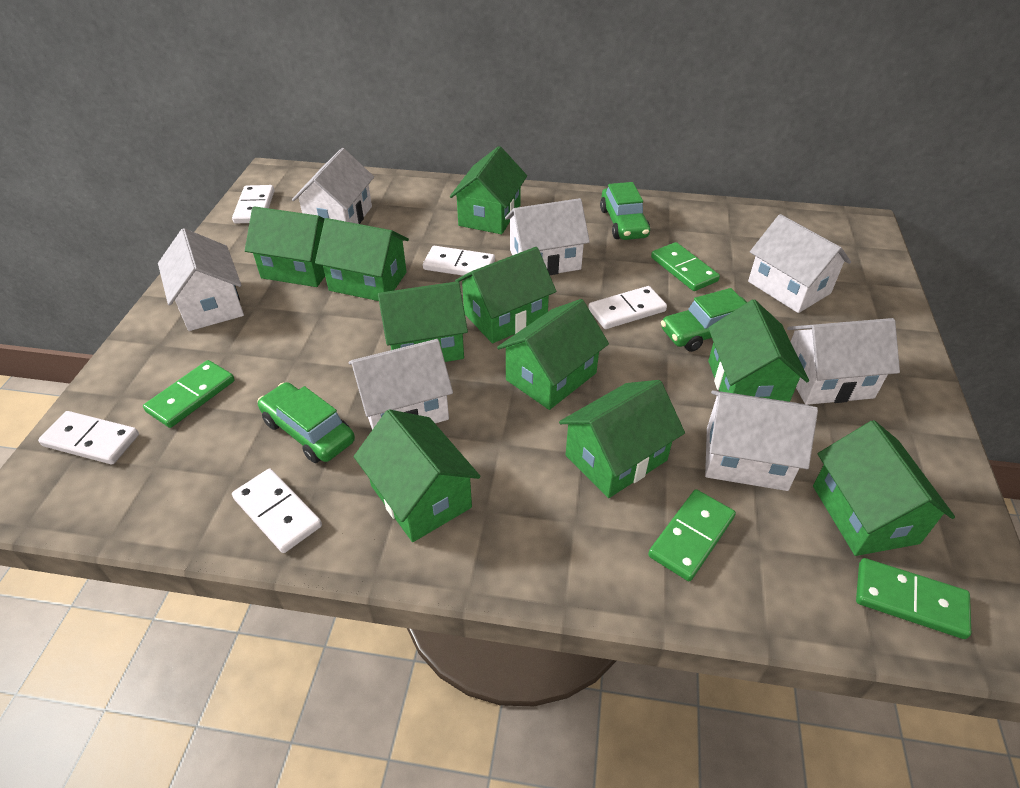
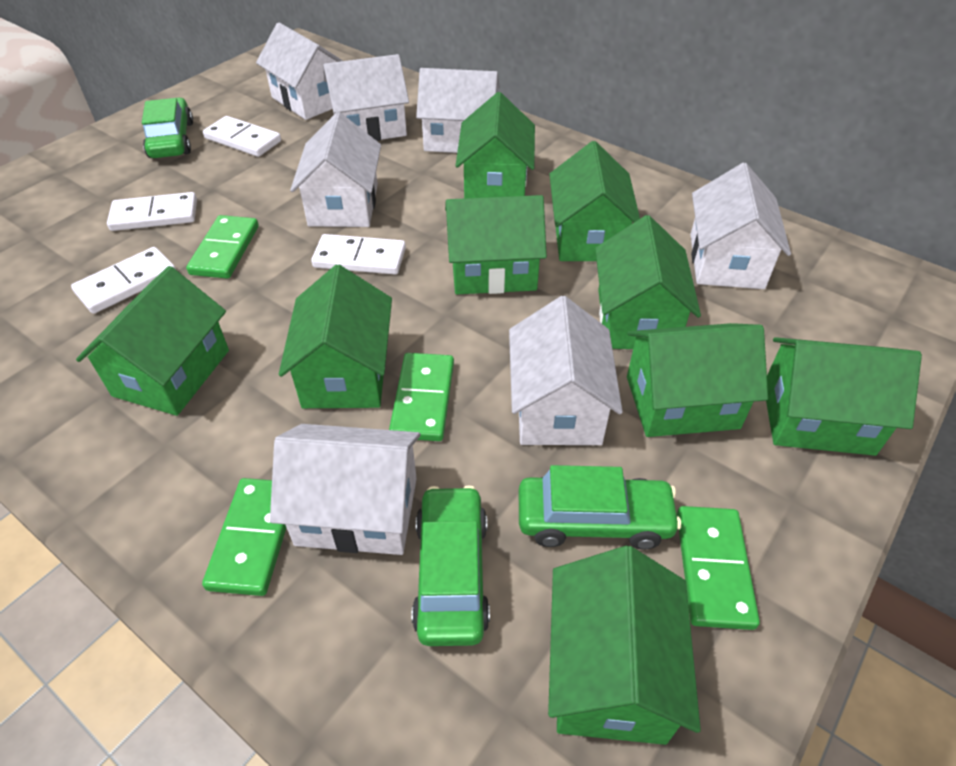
green house: 10 -> 9
white domino: 5 -> 4

